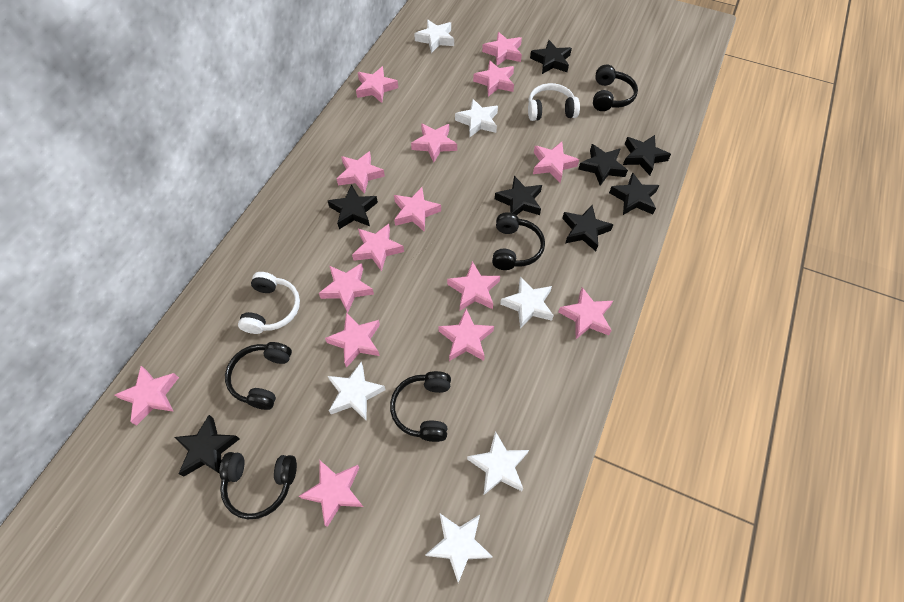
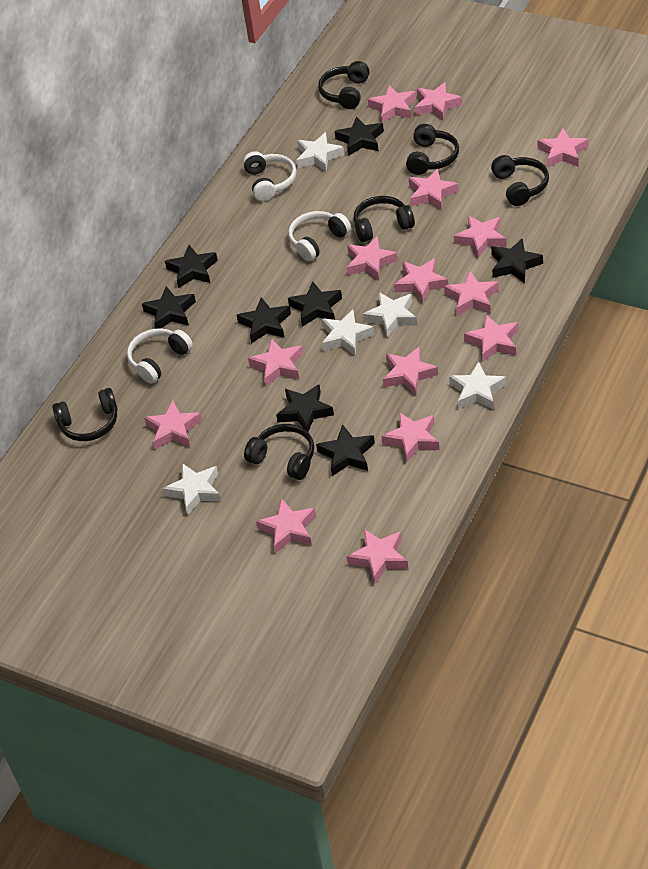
black headphones: 5 -> 6
white headphones: 2 -> 3
white star: 6 -> 5

